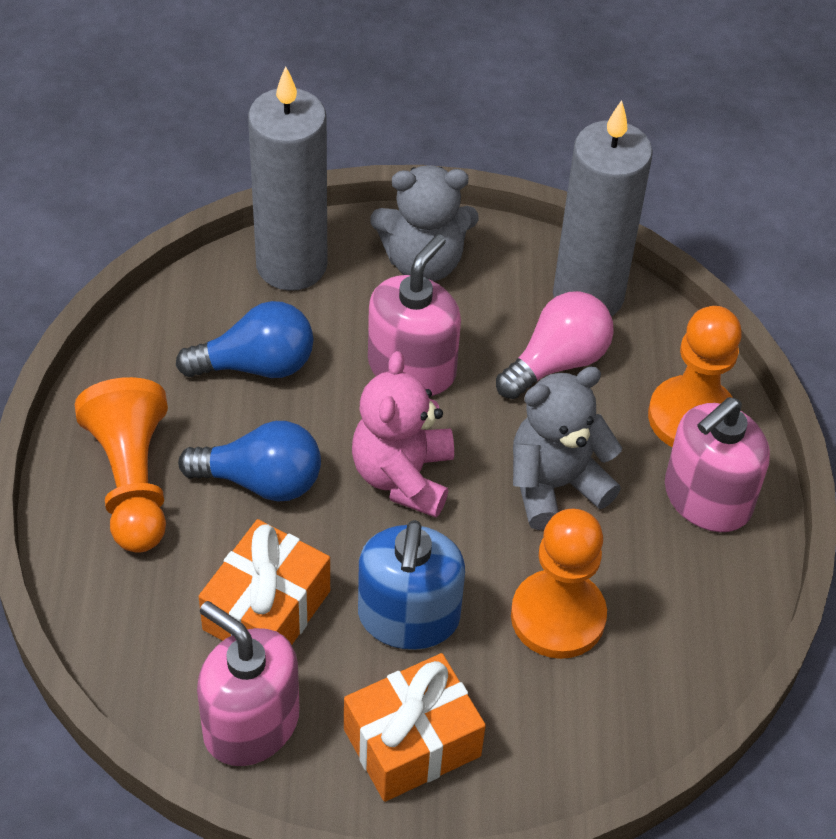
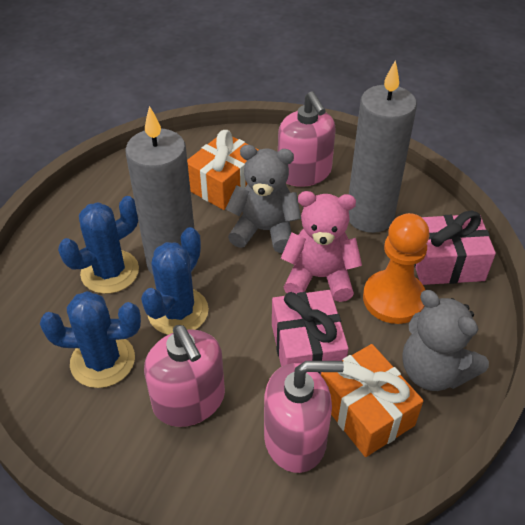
blue cactus: 0 -> 3
blue light bulb: 2 -> 0
blue soap dispenser: 1 -> 0
orange pawn: 3 -> 1
pink gift: 0 -> 2
pink light bulb: 1 -> 0

